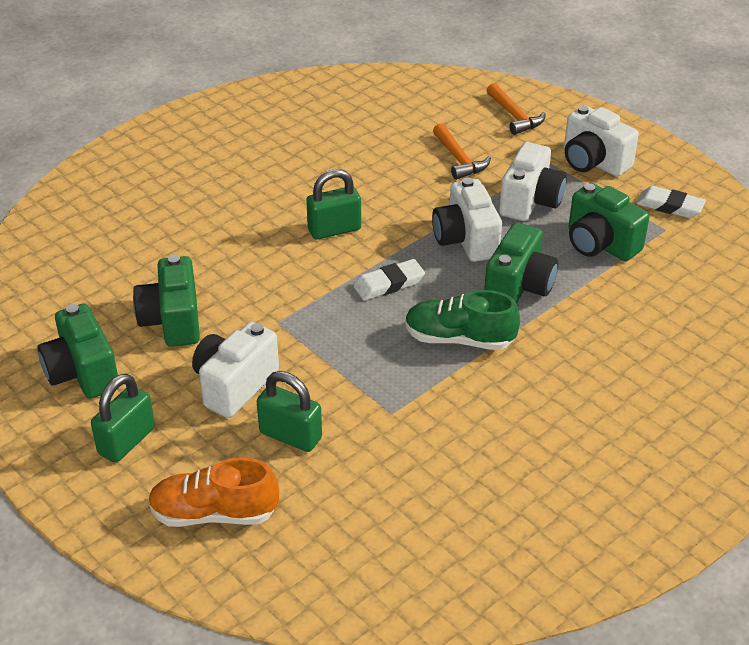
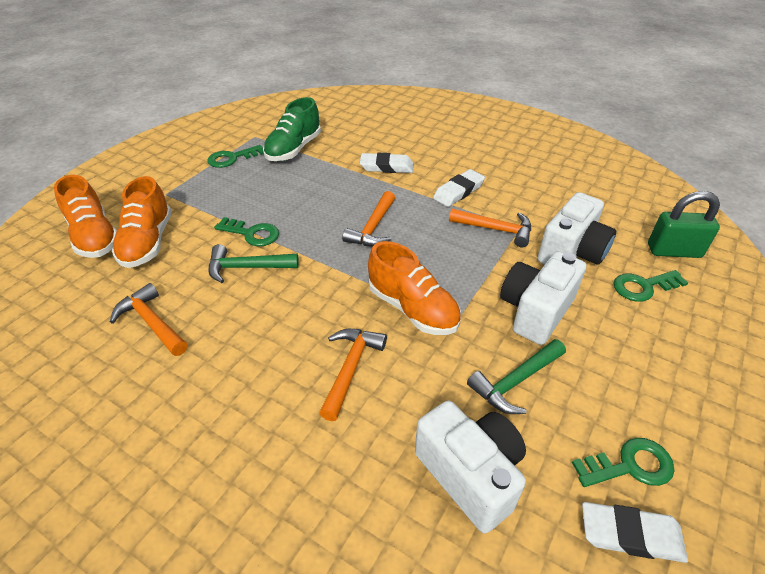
green camera: 4 -> 0
green hammer: 0 -> 2
green key: 0 -> 4
green padlock: 3 -> 1
orange hammer: 2 -> 4
orange shoe: 1 -> 3
white camera: 4 -> 3
white eraser: 2 -> 3

